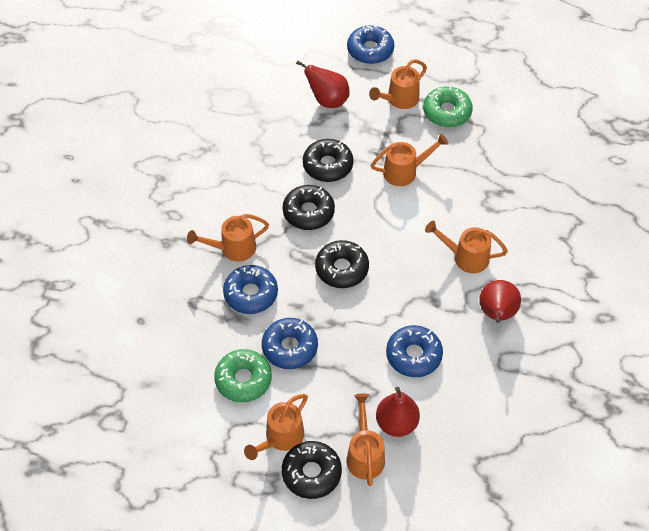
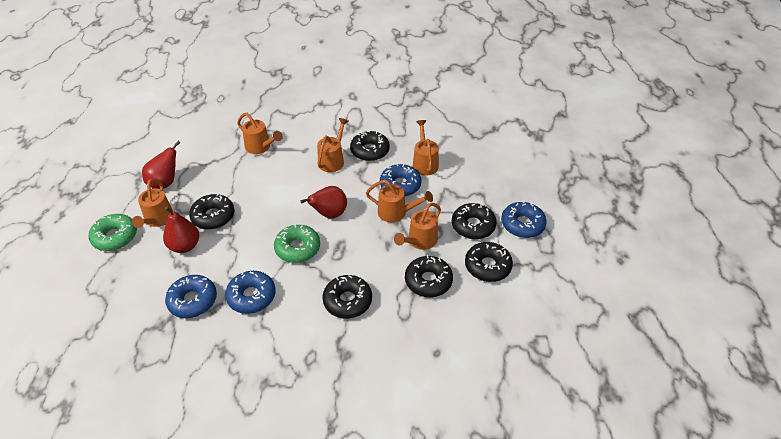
black donut: 4 -> 6

